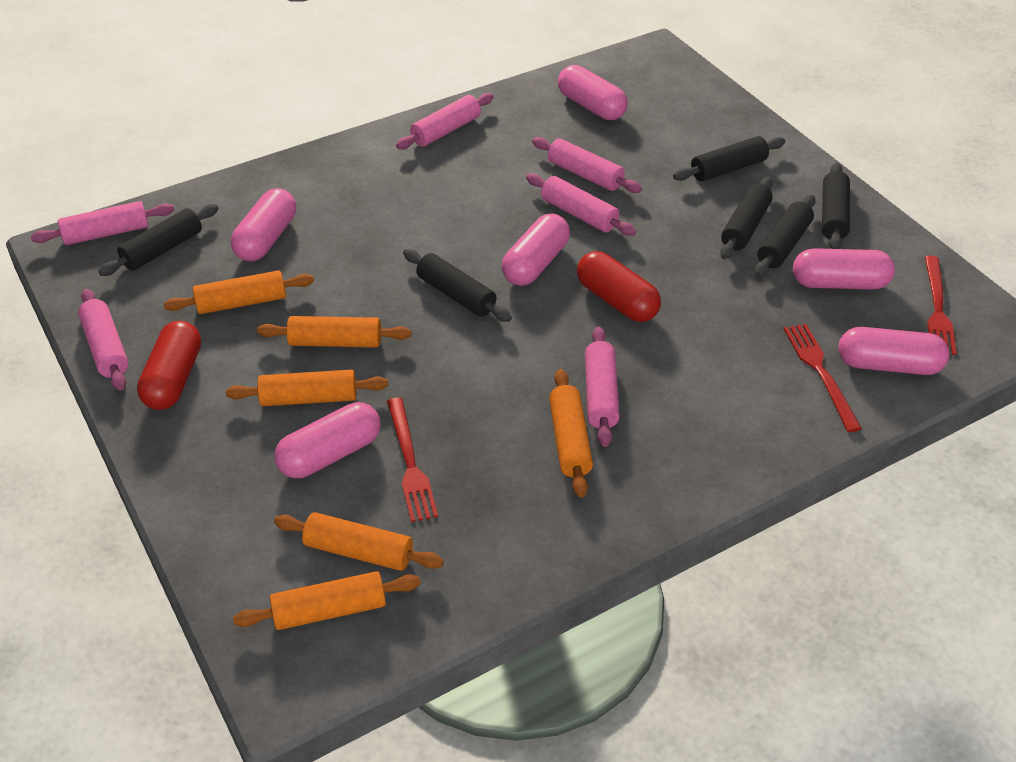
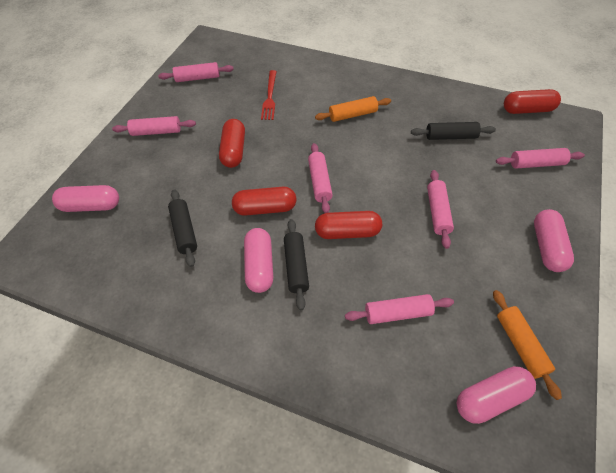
black rolling pin: 6 -> 3
orange rolling pin: 6 -> 2
pink capsule: 6 -> 4
red capsule: 2 -> 4
red fork: 3 -> 1

